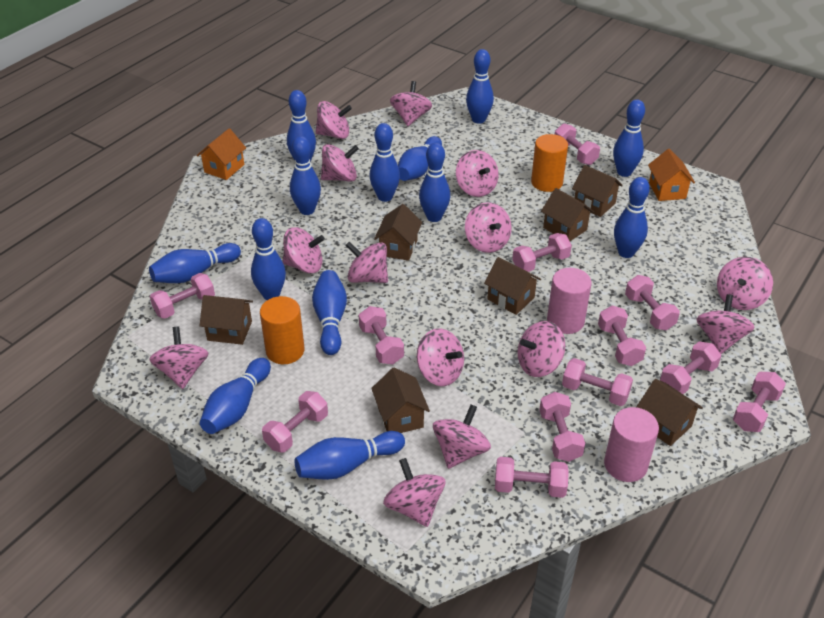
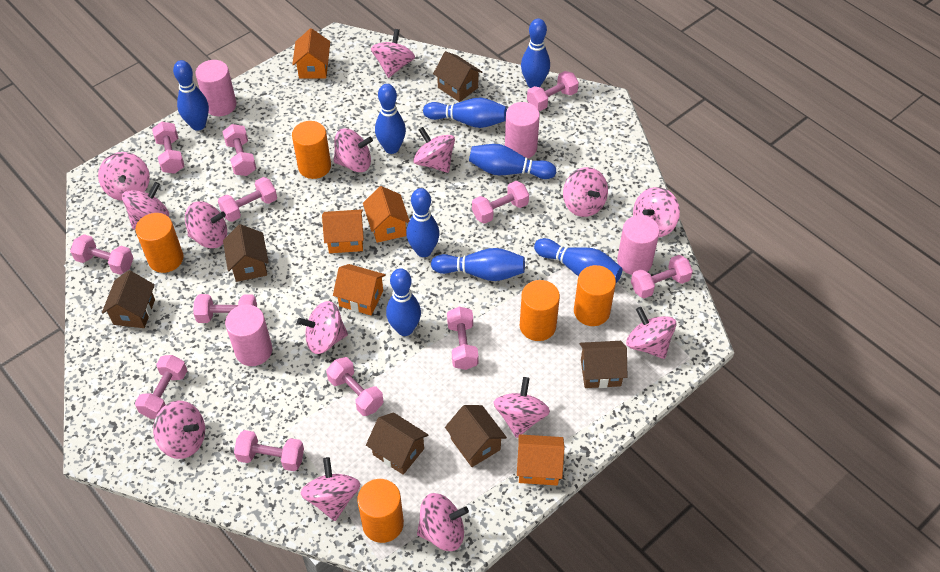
blue bowling pin: 13 -> 9
brown house: 7 -> 6
orange cylinder: 2 -> 5
orange house: 2 -> 5
pink cylinder: 2 -> 4

